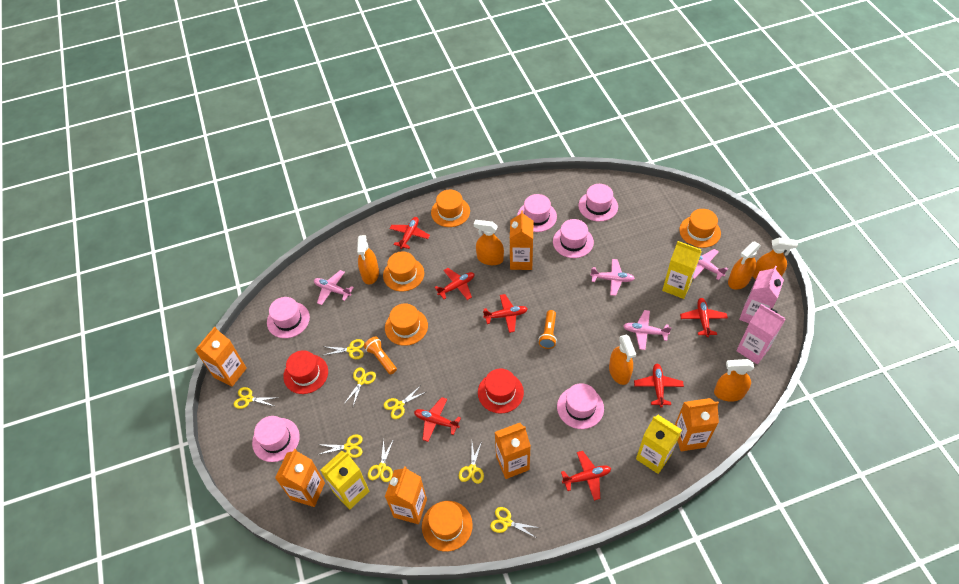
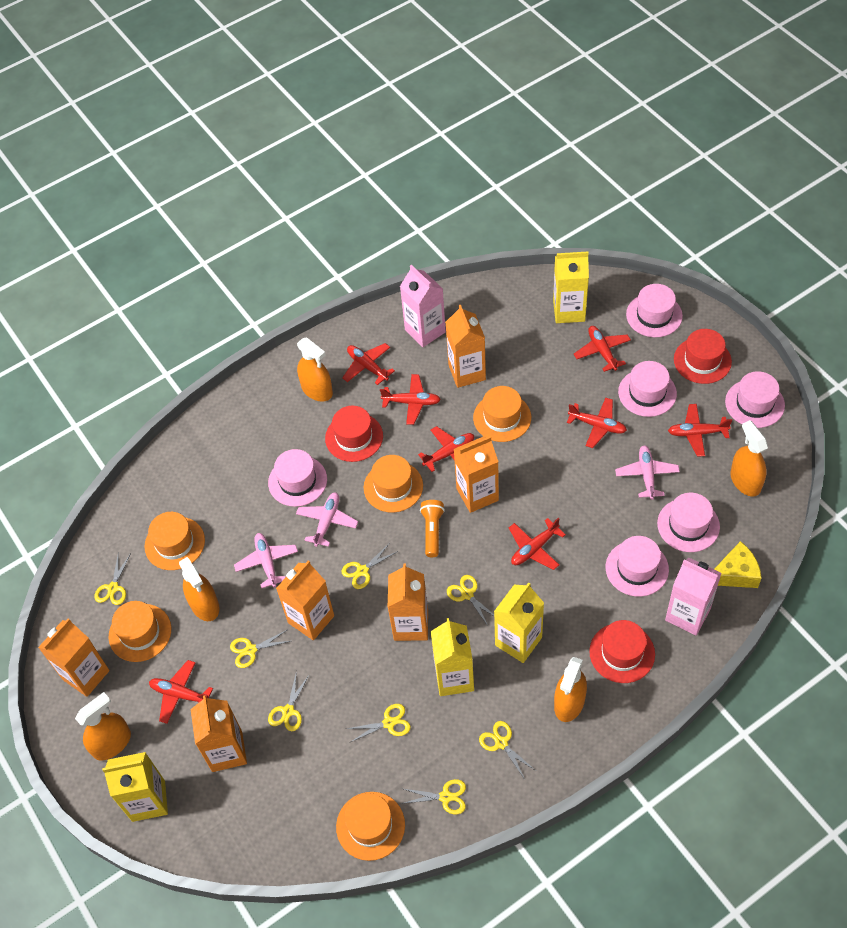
orange flashlight: 2 -> 1
orange spray bottle: 6 -> 5
pink plane: 4 -> 3
red hat: 2 -> 3
red plane: 7 -> 8
yellow carton: 3 -> 4
yellow cheese: 0 -> 1

